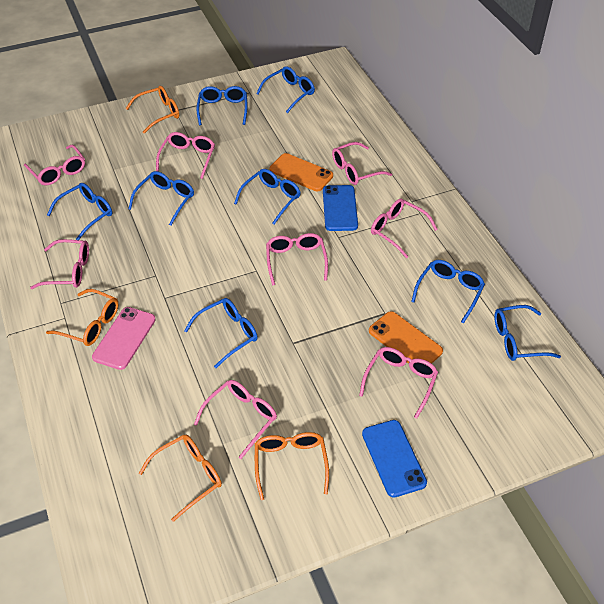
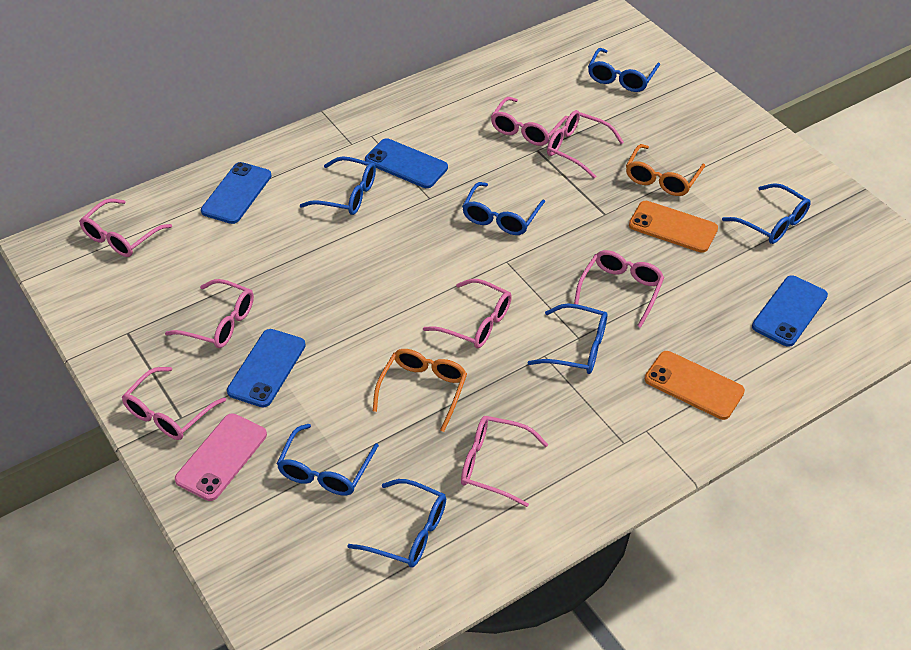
blue glasses: 8 -> 7
blue phone: 2 -> 4
orange glasses: 4 -> 2

